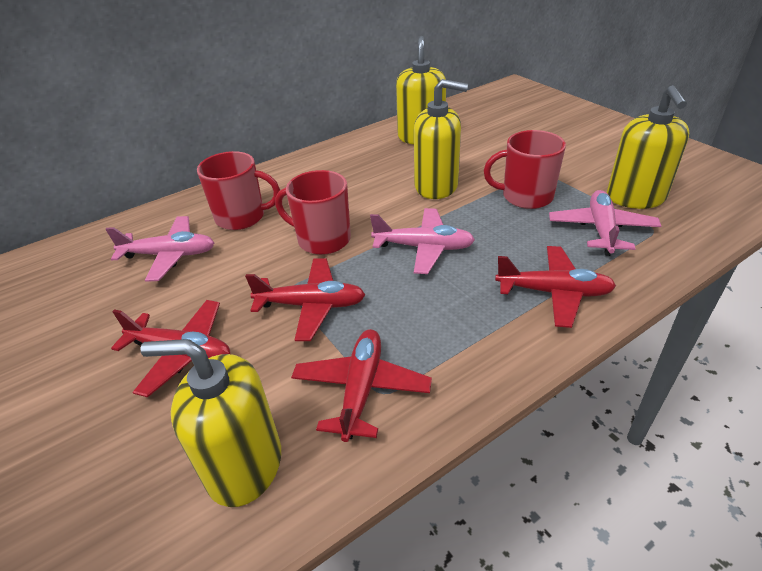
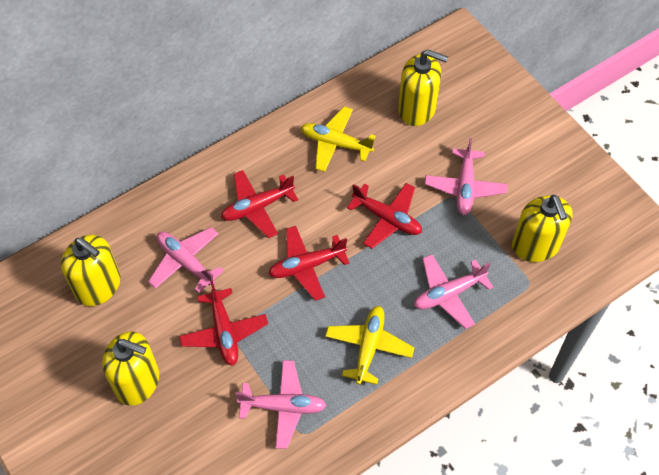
pink plane: 3 -> 4
red mug: 3 -> 0
yellow plane: 0 -> 2

